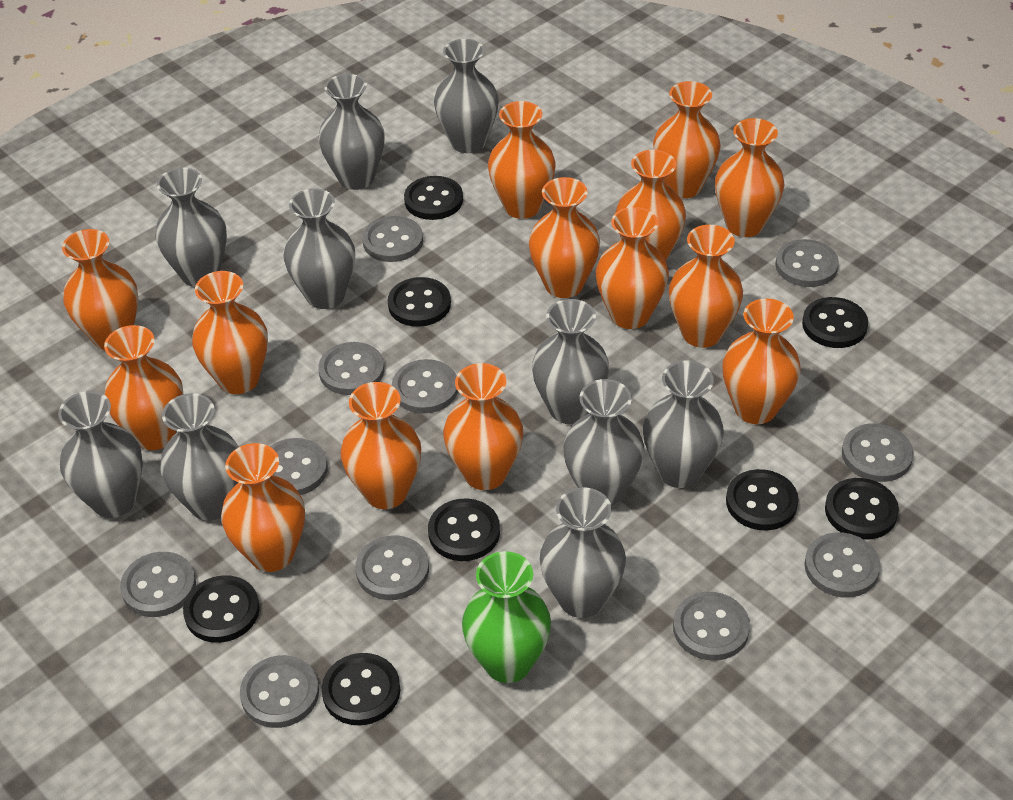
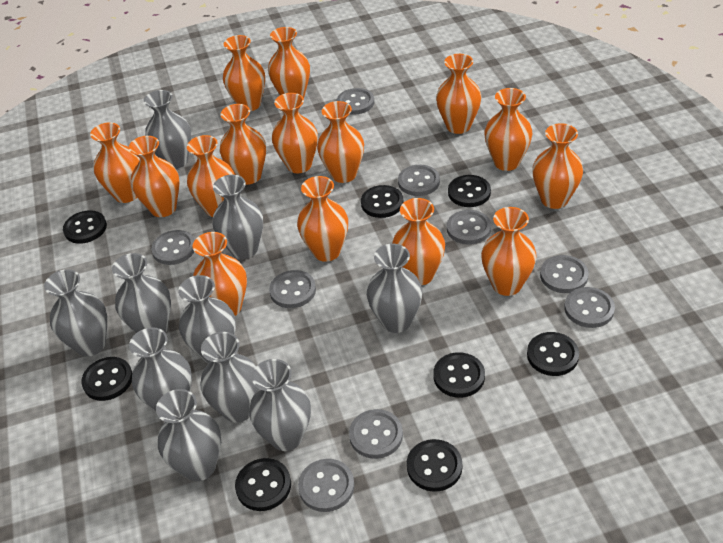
green vase: 1 -> 0
grey button: 11 -> 9
orange vase: 14 -> 15

